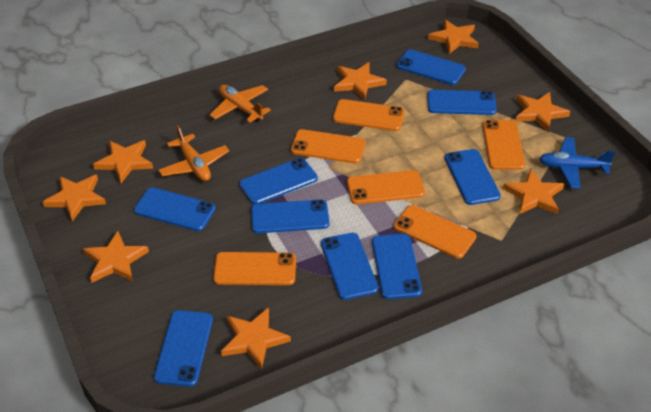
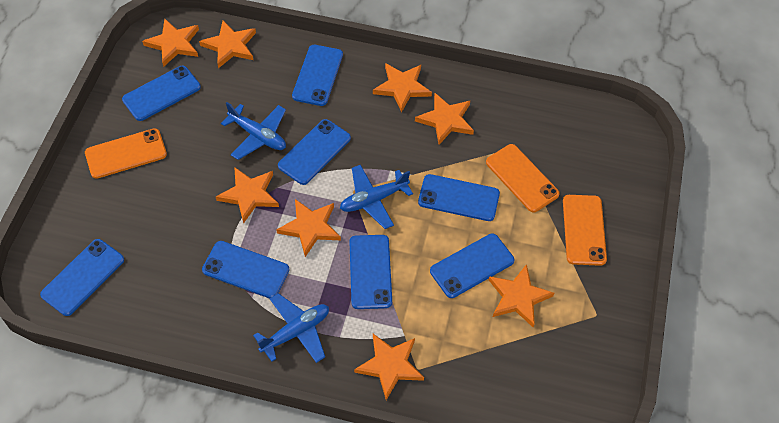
blue phone: 9 -> 8
blue plane: 1 -> 3
orange phone: 6 -> 3
orange plane: 2 -> 0

